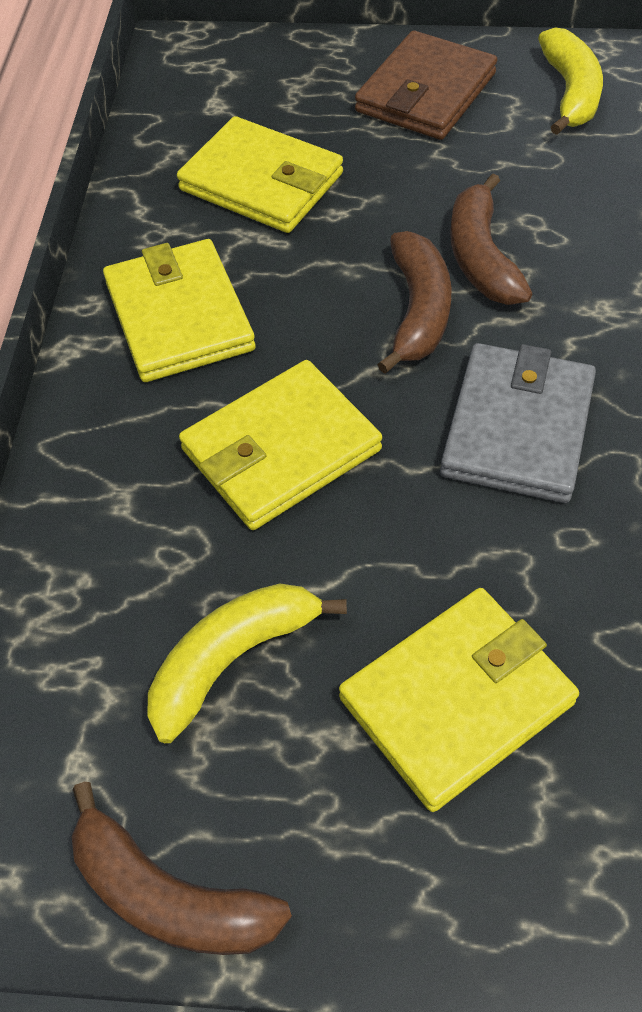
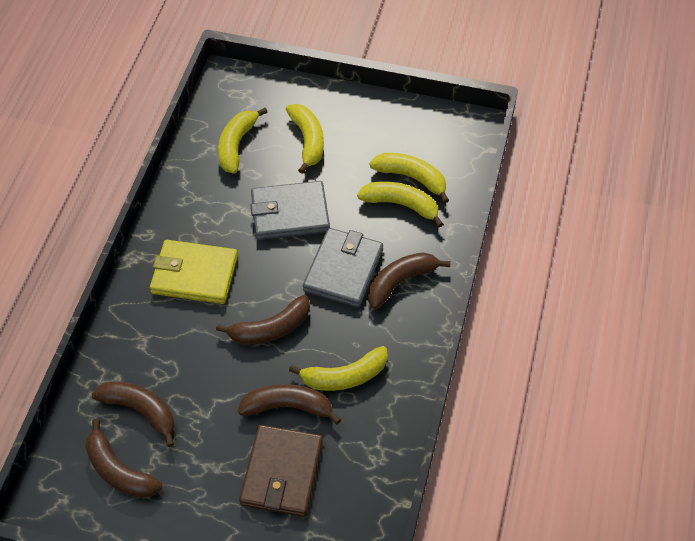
brown banana: 3 -> 5
grey wallet: 1 -> 2
yellow banana: 2 -> 5
yellow wallet: 4 -> 1

